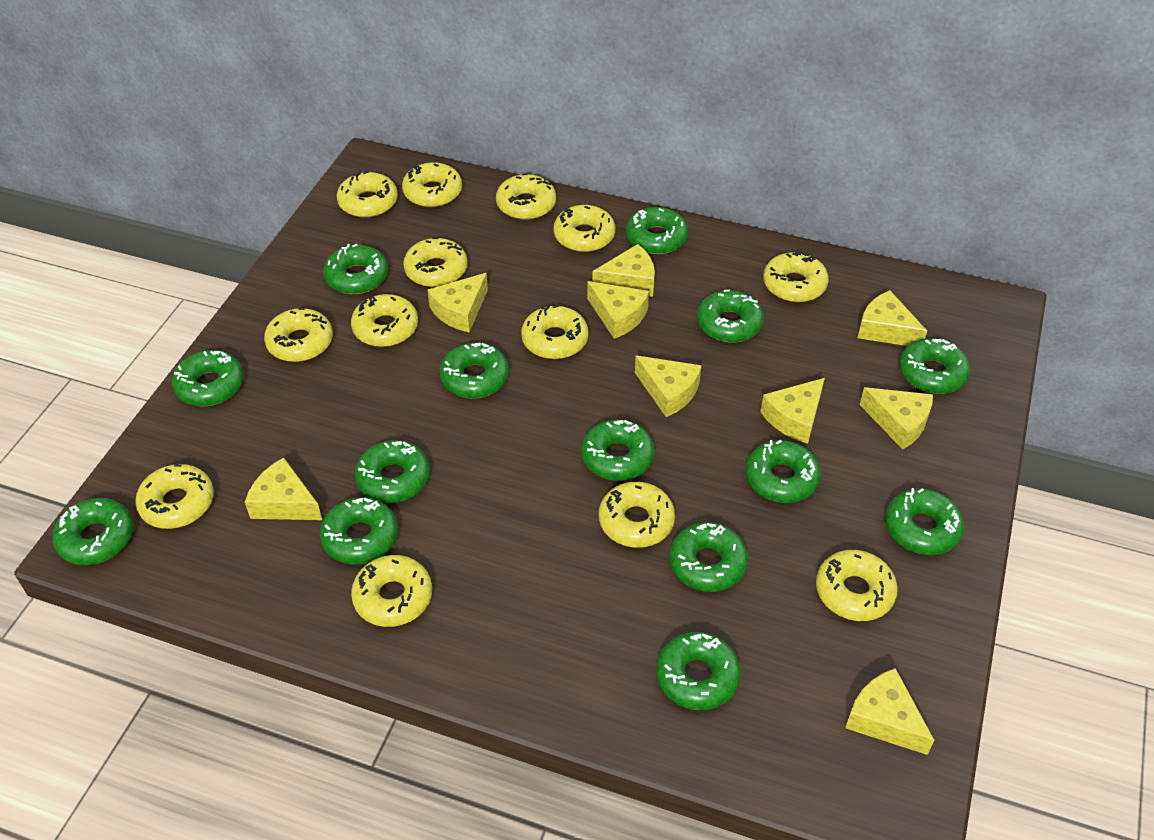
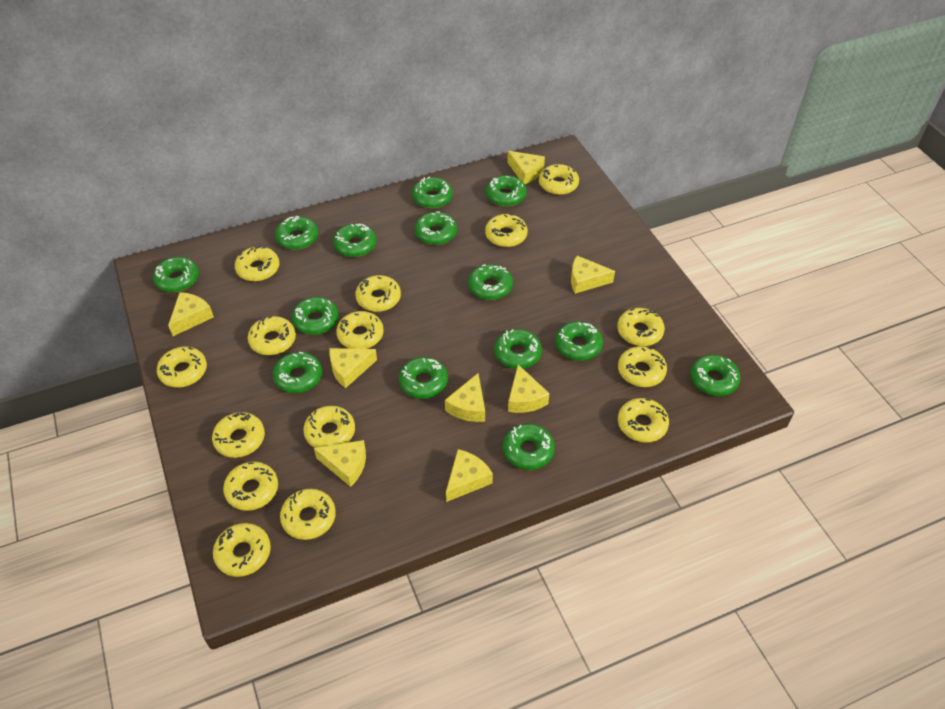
yellow cheese: 9 -> 8
yellow donut: 13 -> 15

